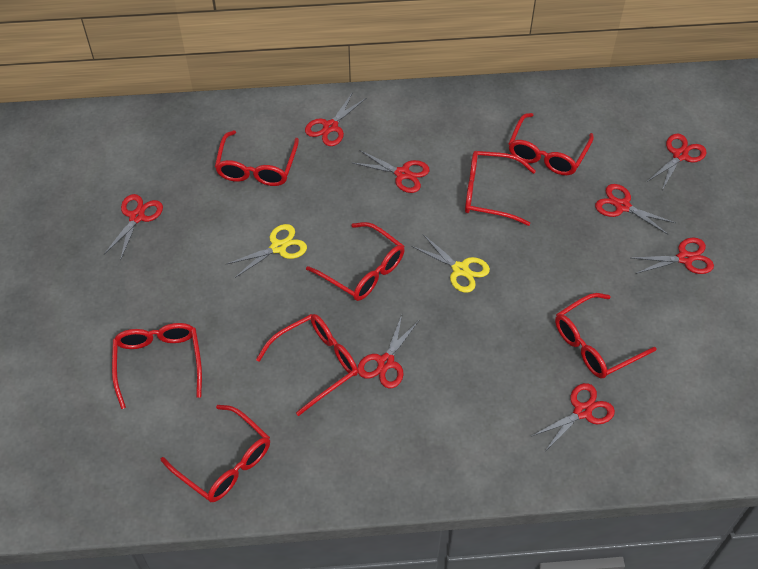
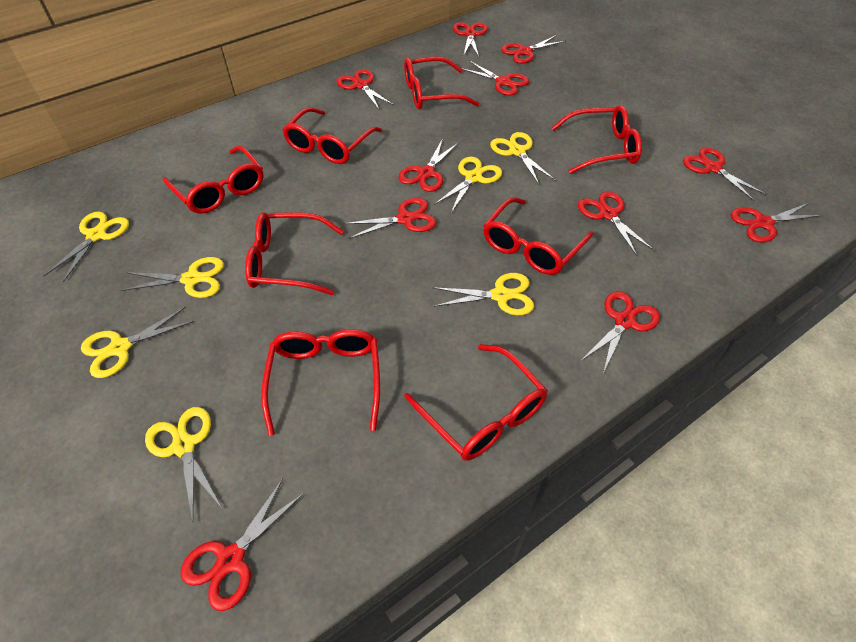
red scissors: 8 -> 11
yellow scissors: 2 -> 7

